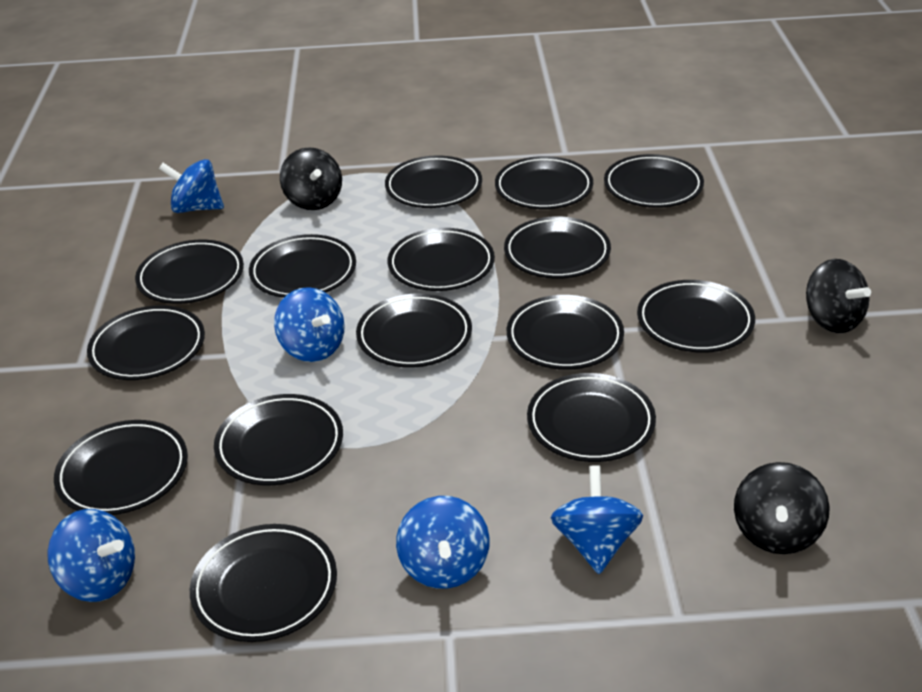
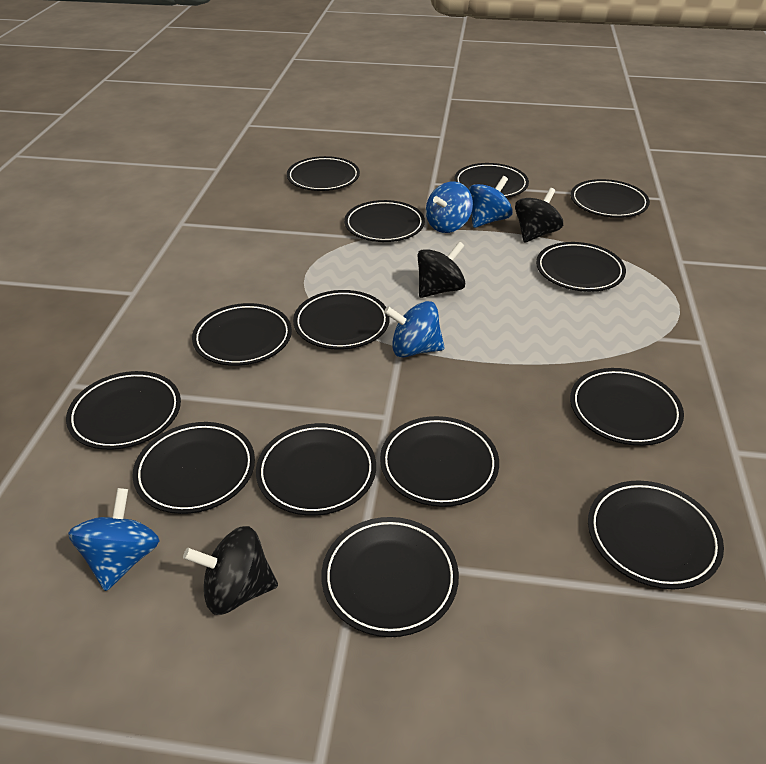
black plate: 15 -> 14
blue spinning top: 5 -> 4

